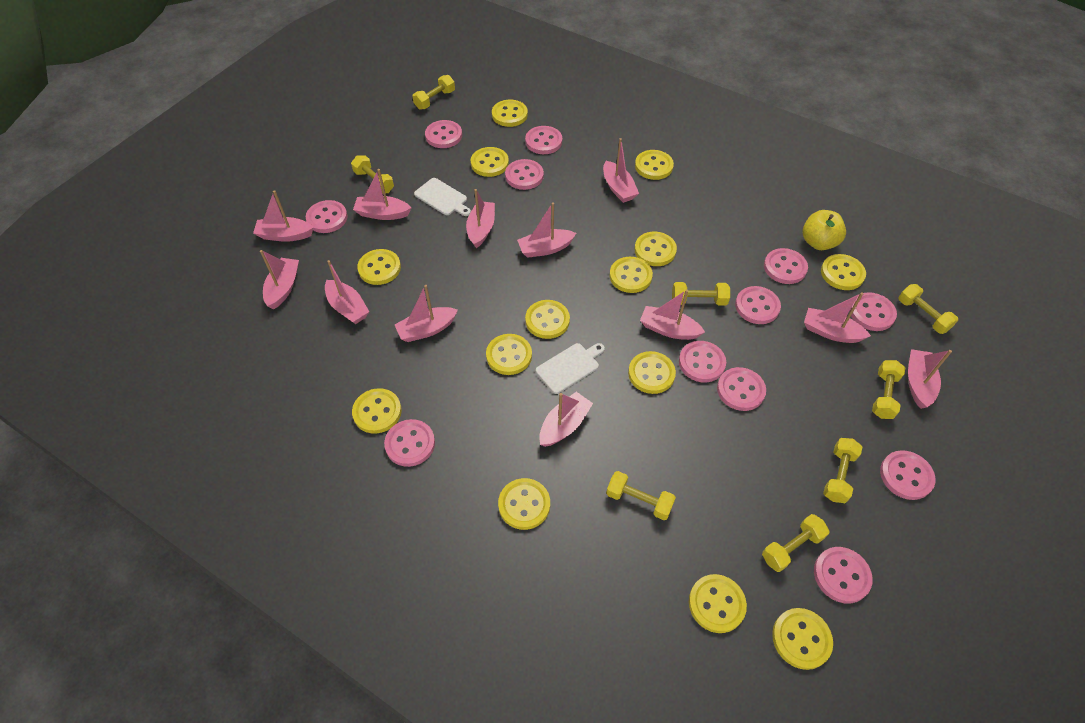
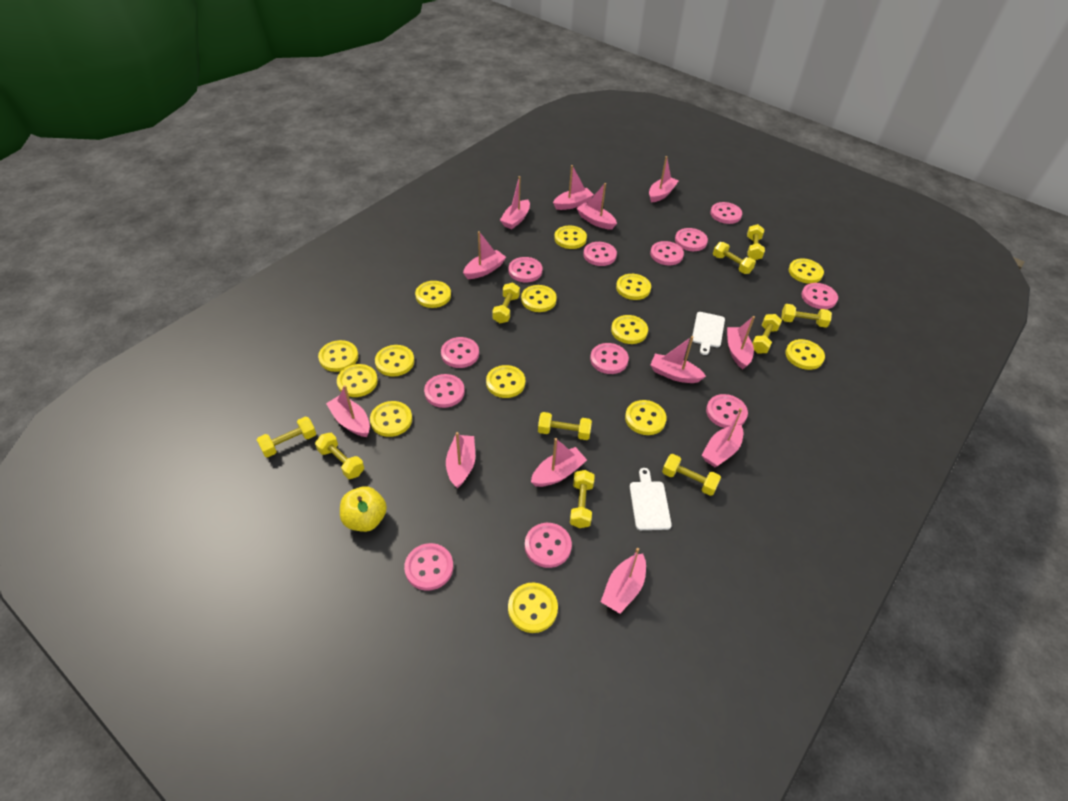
yellow dumbbell: 8 -> 10

